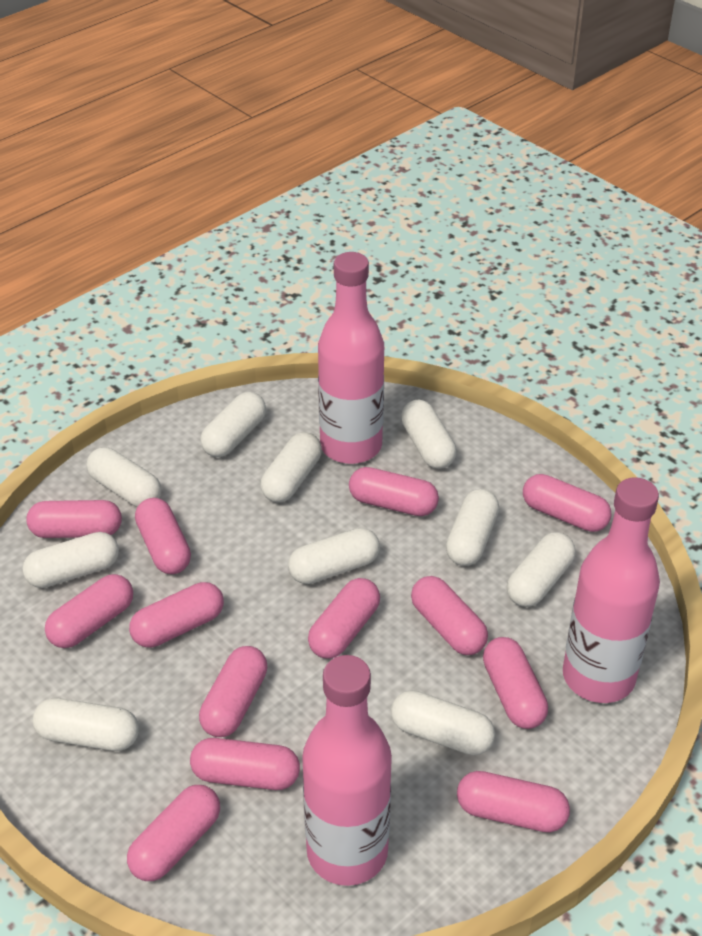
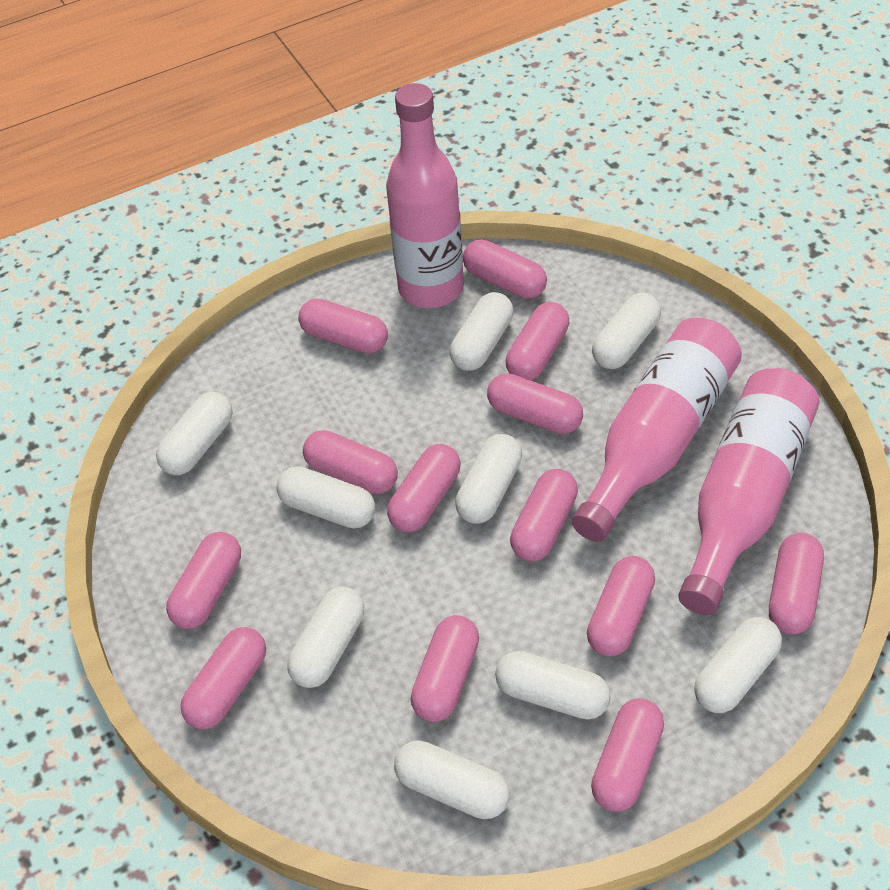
white capsule: 10 -> 9

